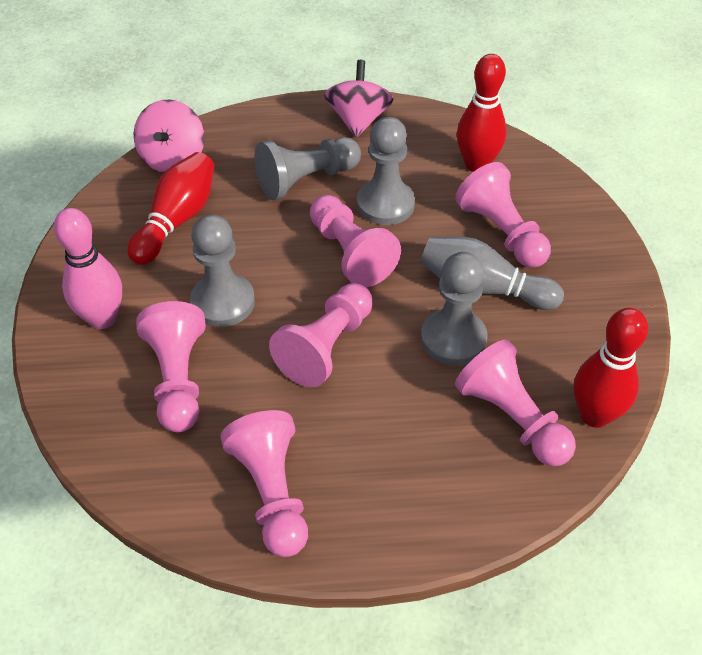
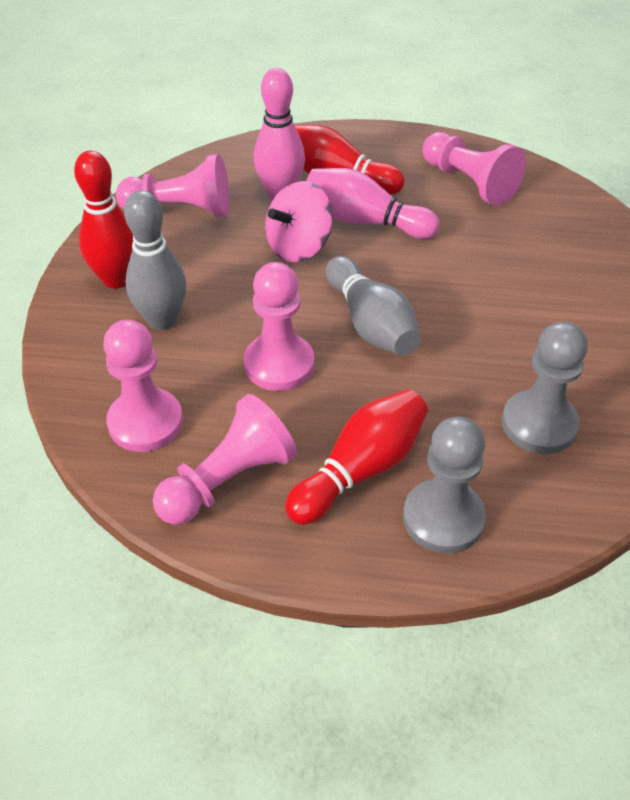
grey bowling pin: 1 -> 2
grey pawn: 4 -> 2
pink bowling pin: 1 -> 2
pink pawn: 6 -> 5
pink spinning top: 2 -> 1

